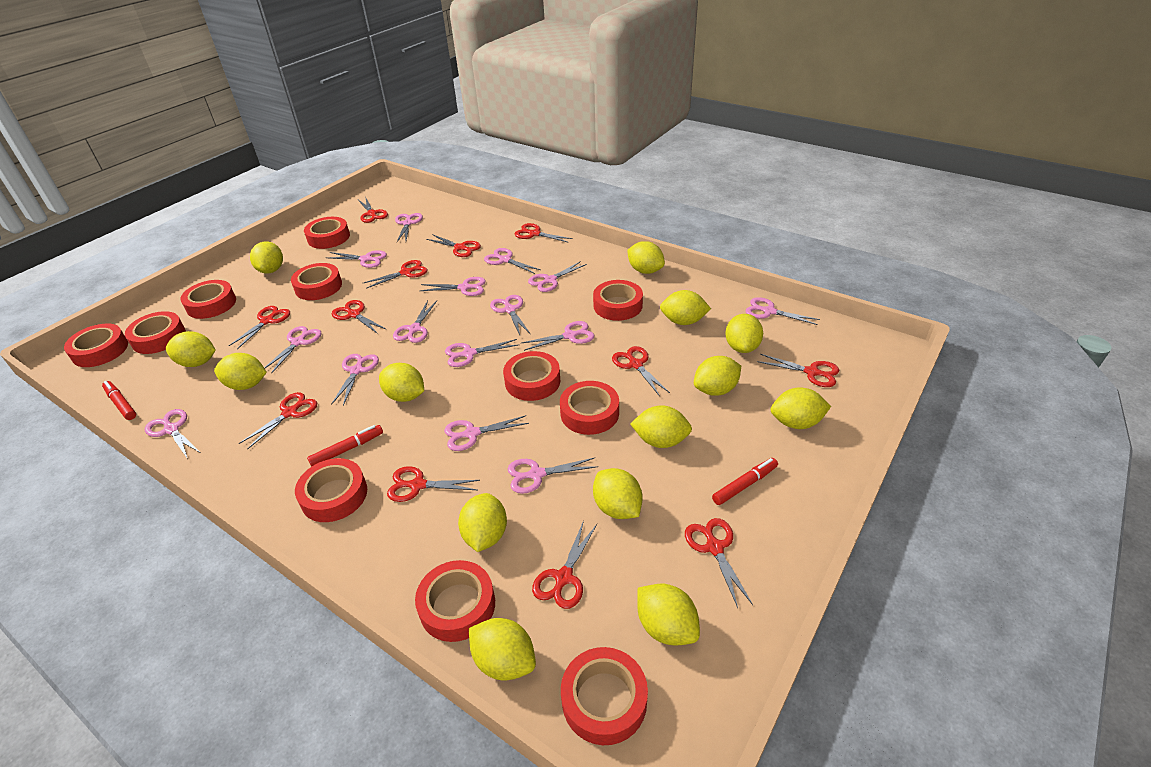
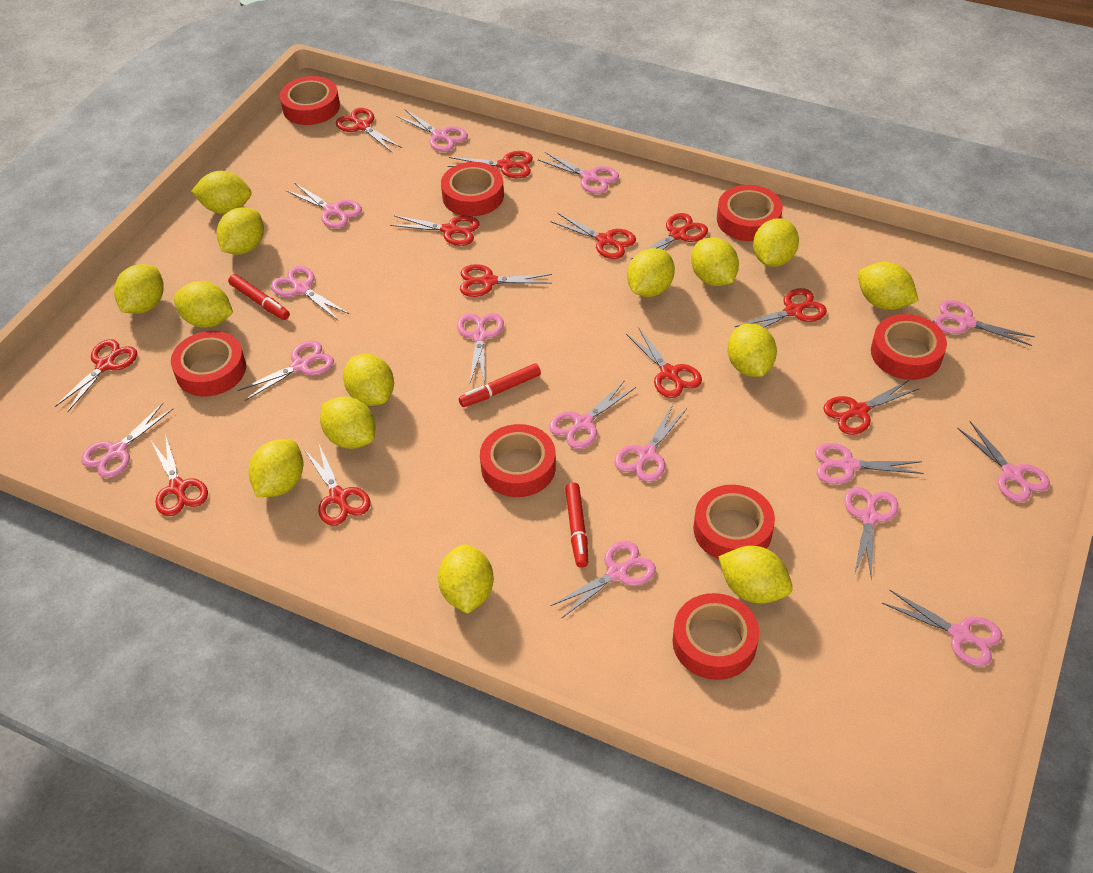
red tape: 11 -> 8

